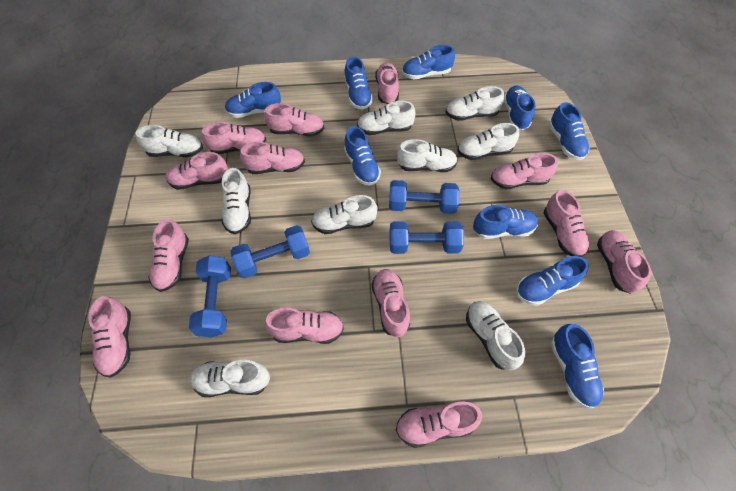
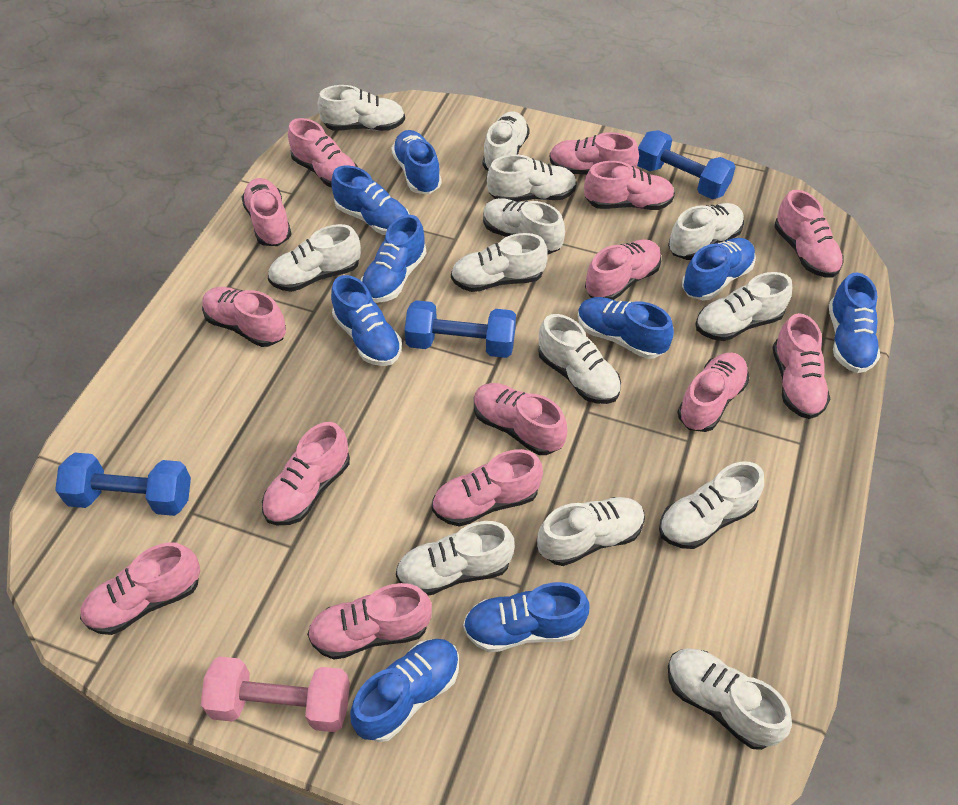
blue dumbbell: 4 -> 3
pink dumbbell: 0 -> 1
pink shoe: 13 -> 14
white shoe: 9 -> 13

